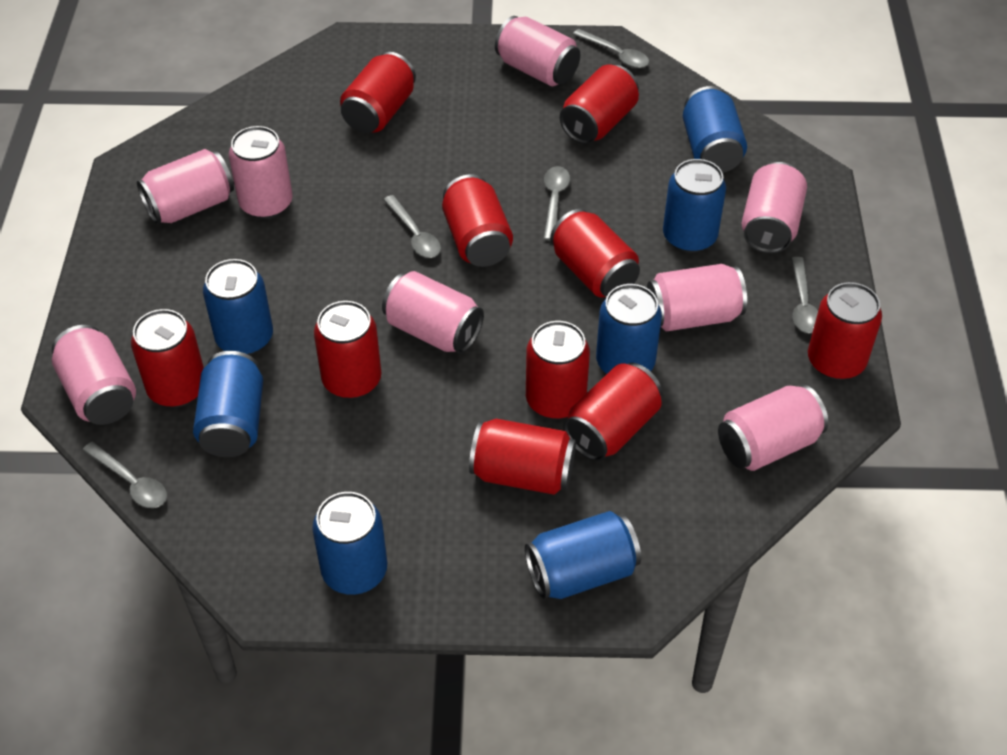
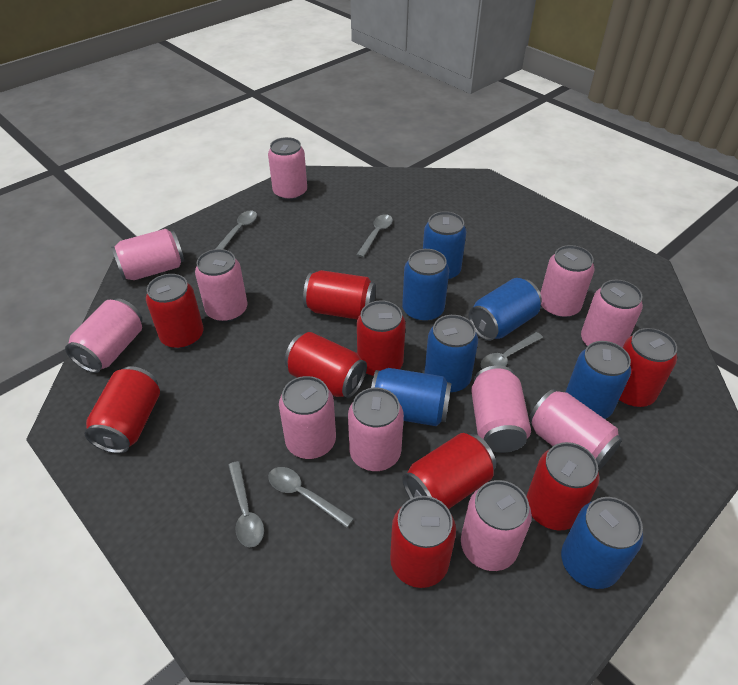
pink can: 8 -> 11
red can: 10 -> 9

